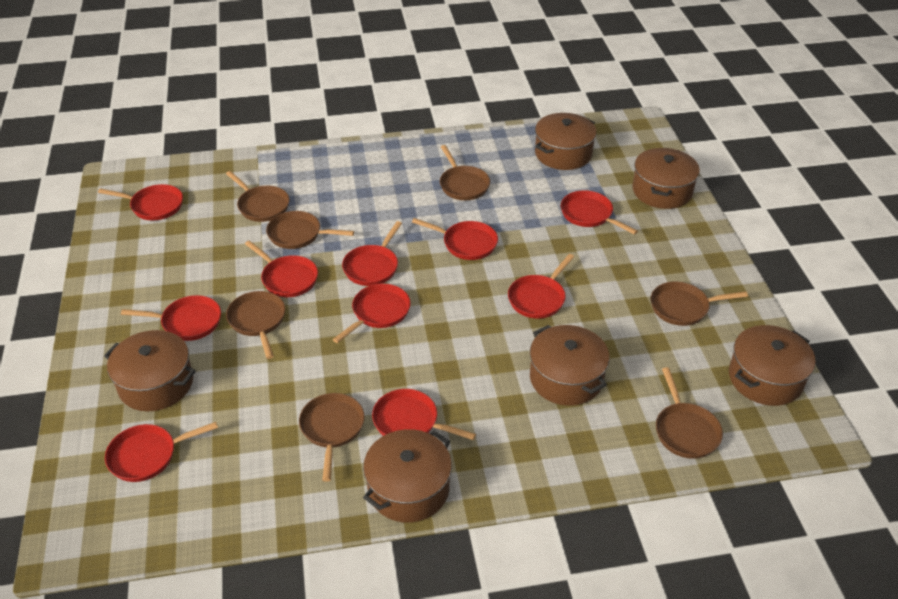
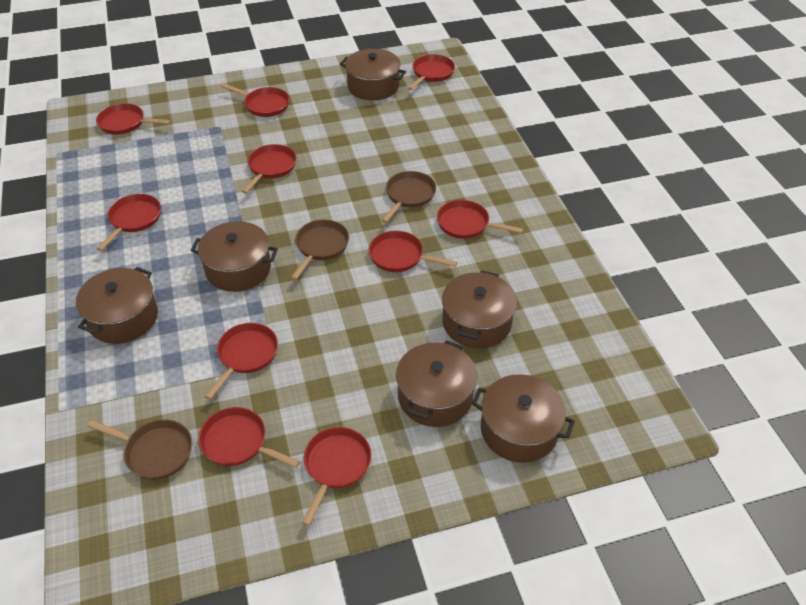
brown pan: 7 -> 3

